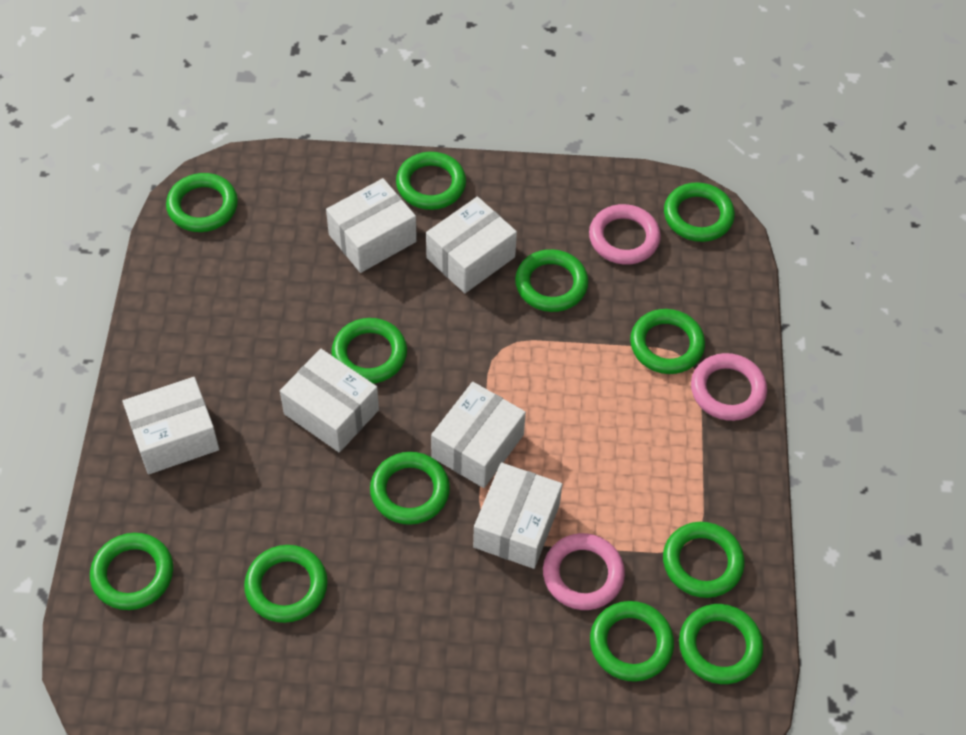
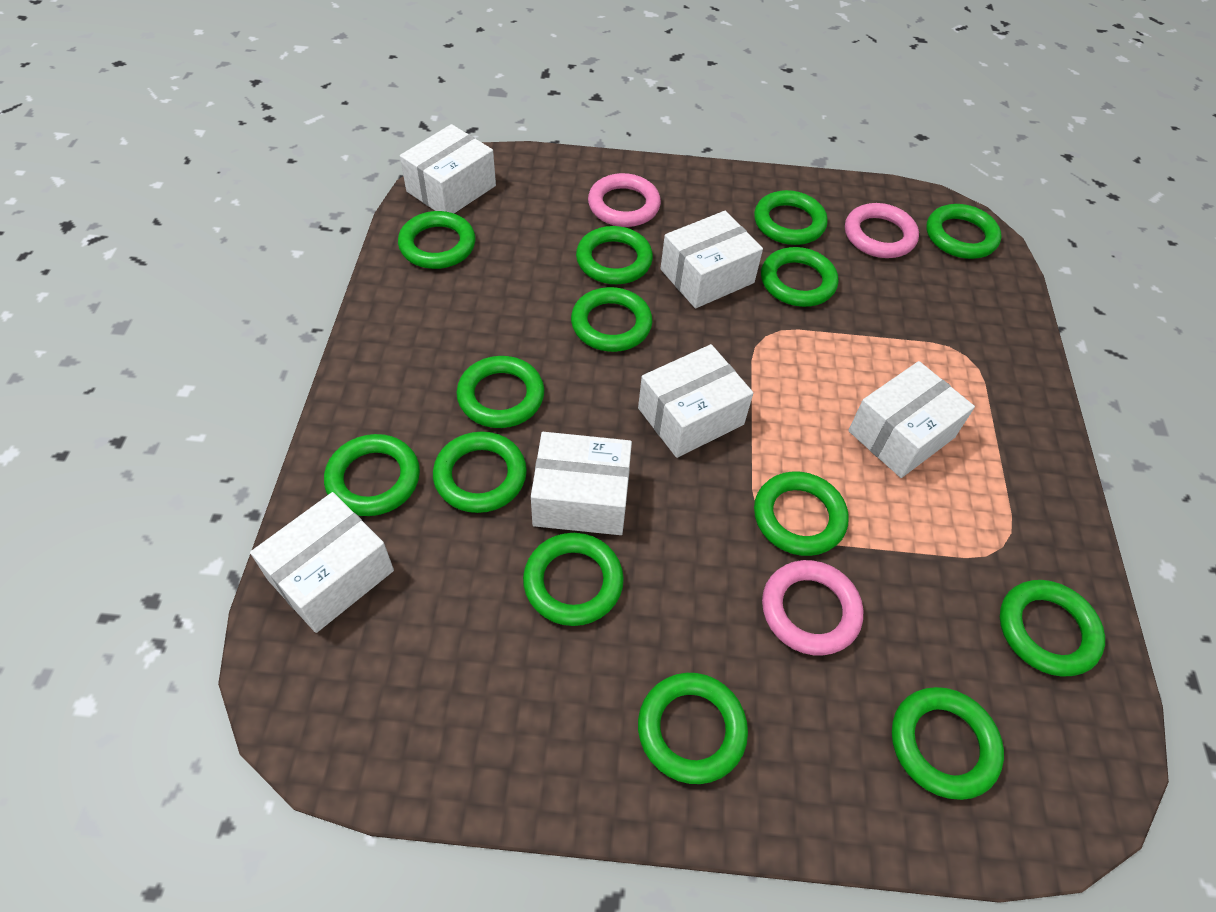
green ring: 12 -> 14

